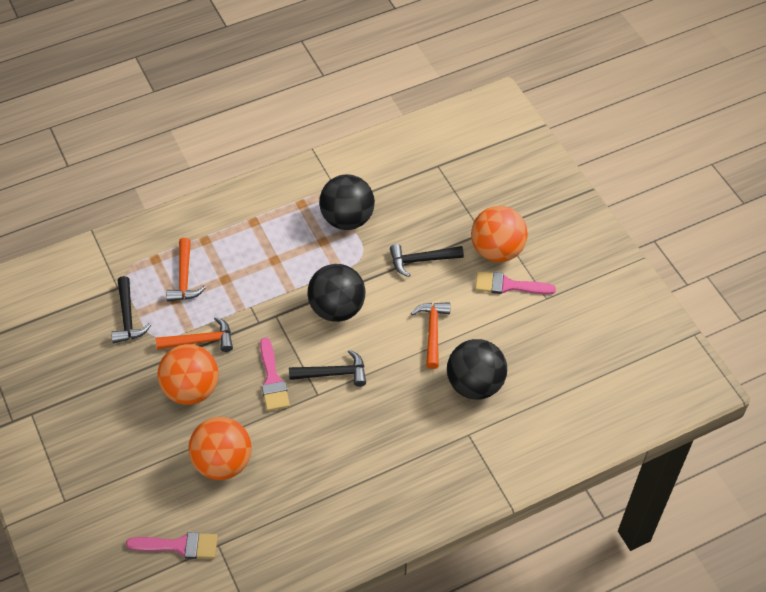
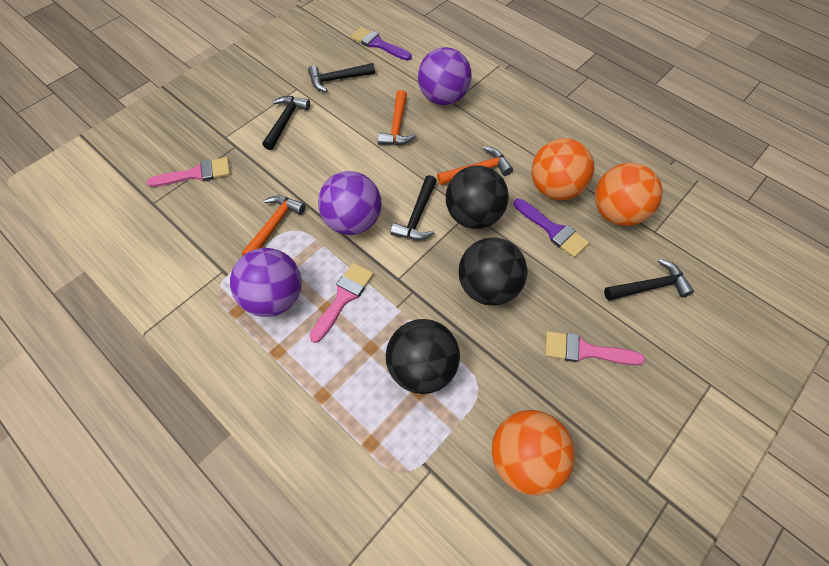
black hammer: 3 -> 4
purple ball: 0 -> 3
purple brush: 0 -> 2

